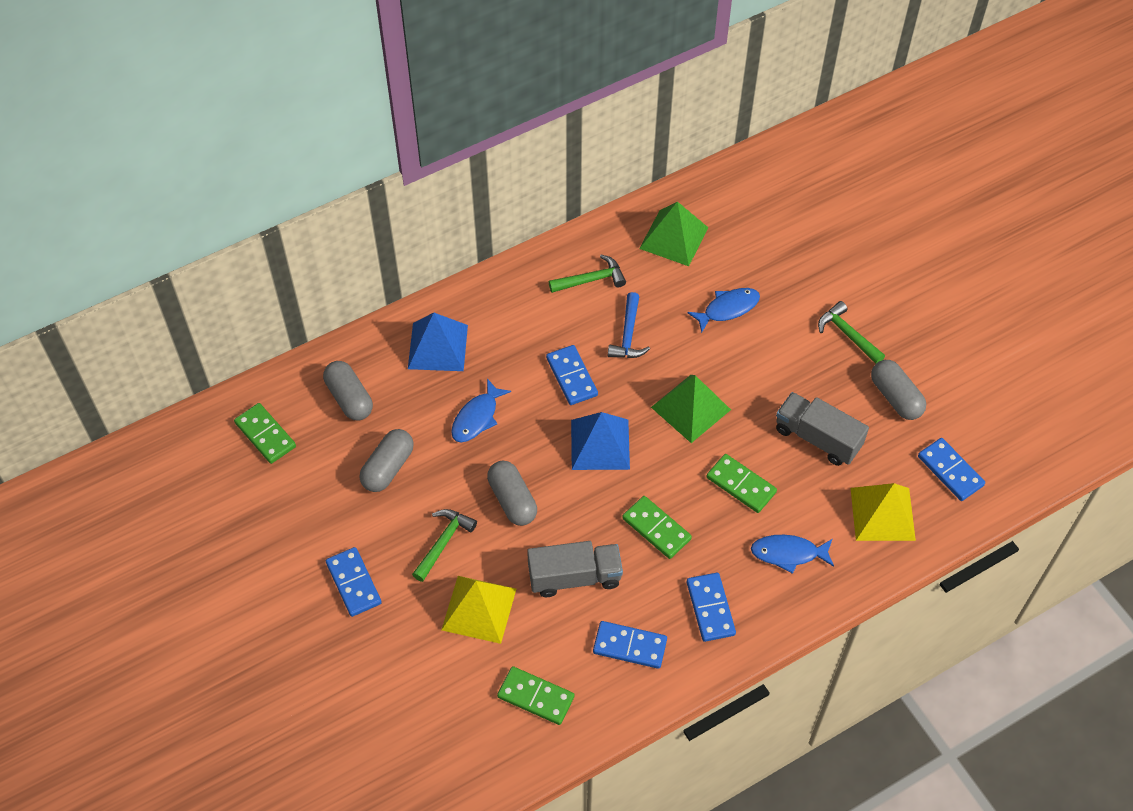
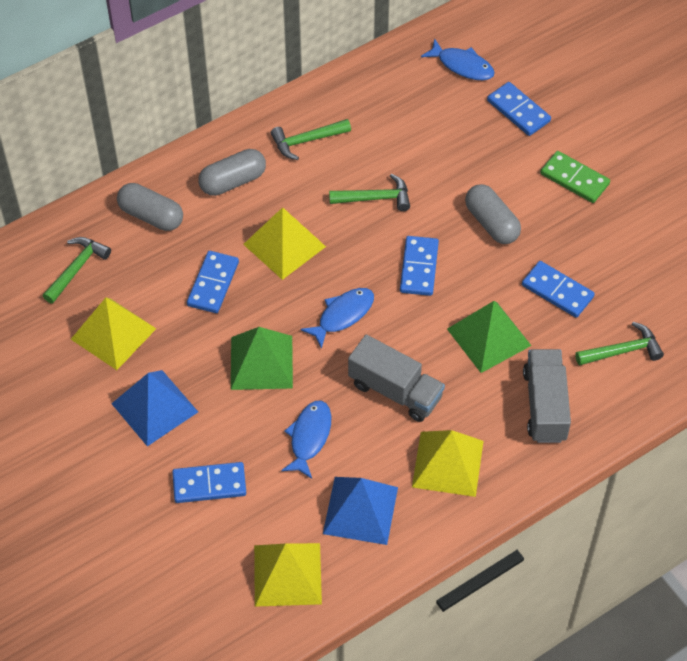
blue hammer: 1 -> 0
green domino: 4 -> 1
green hammer: 3 -> 4
grey capsule: 4 -> 3
yellow pyramid: 2 -> 4

